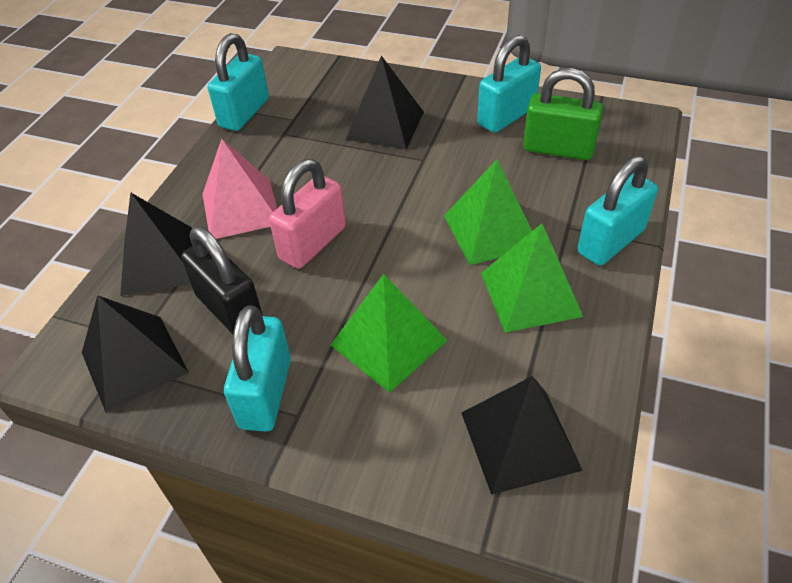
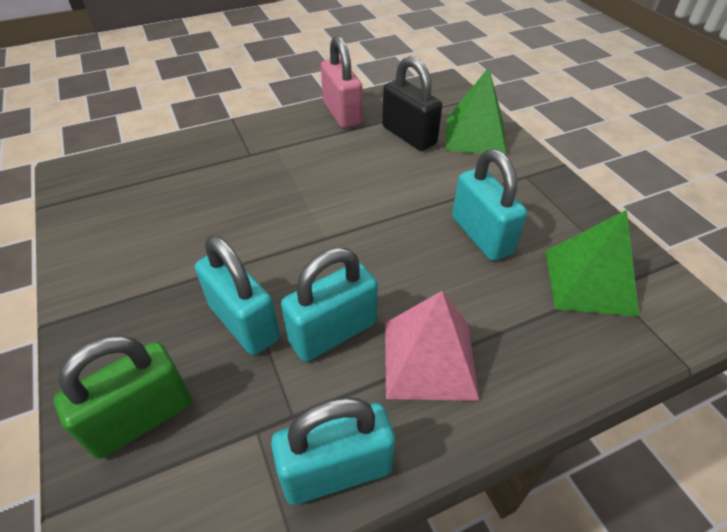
black pyramid: 4 -> 0
green pyramid: 3 -> 2

